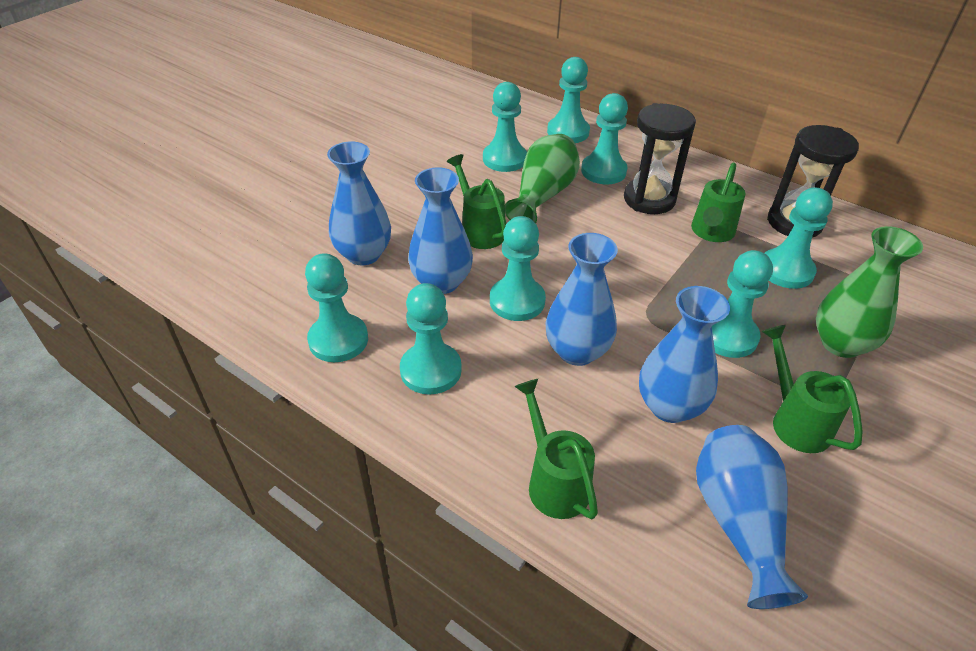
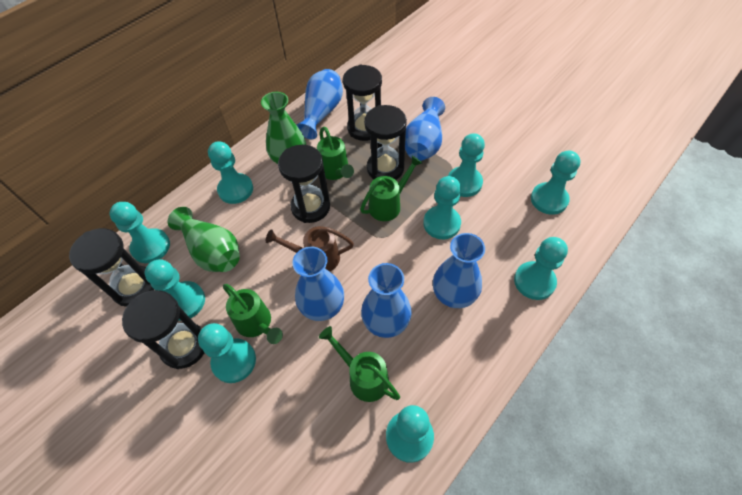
black hourglass: 2 -> 5
brown watering can: 0 -> 1
turquoise pawn: 8 -> 9

